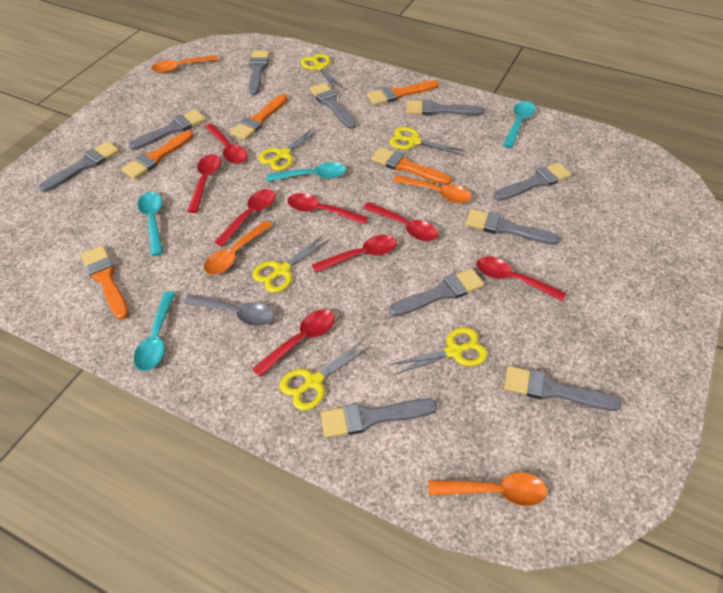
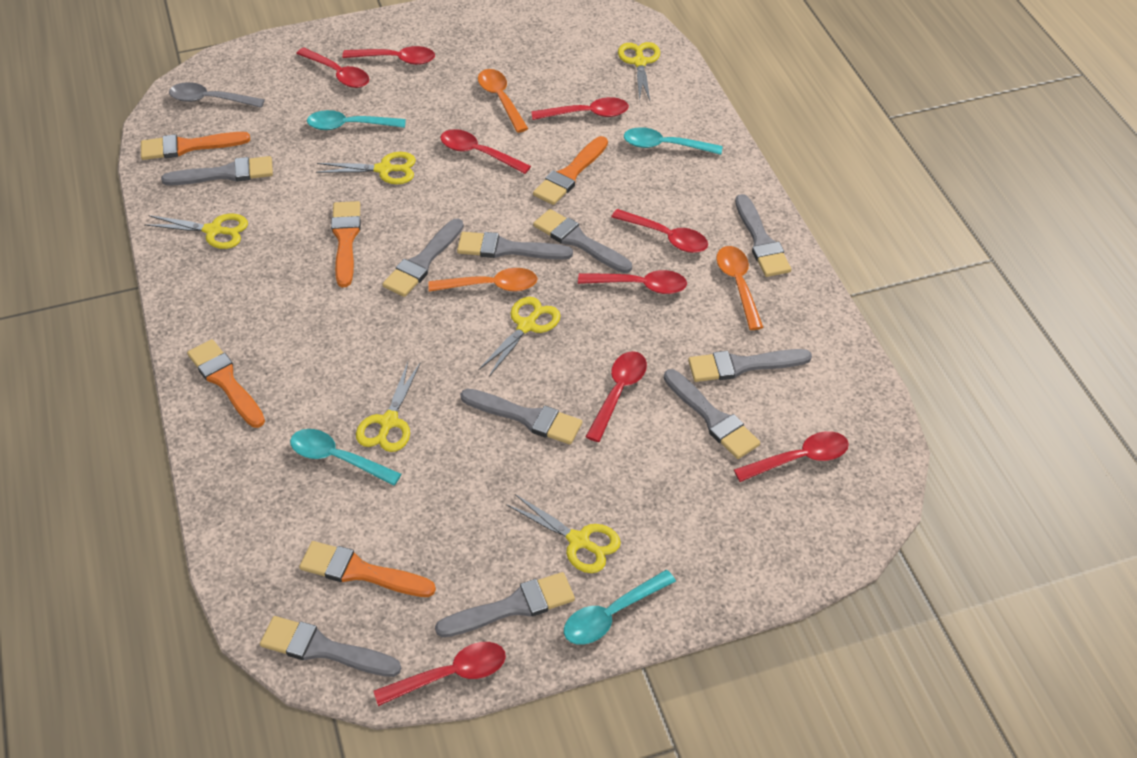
orange spoon: 4 -> 3
red spoon: 8 -> 9

